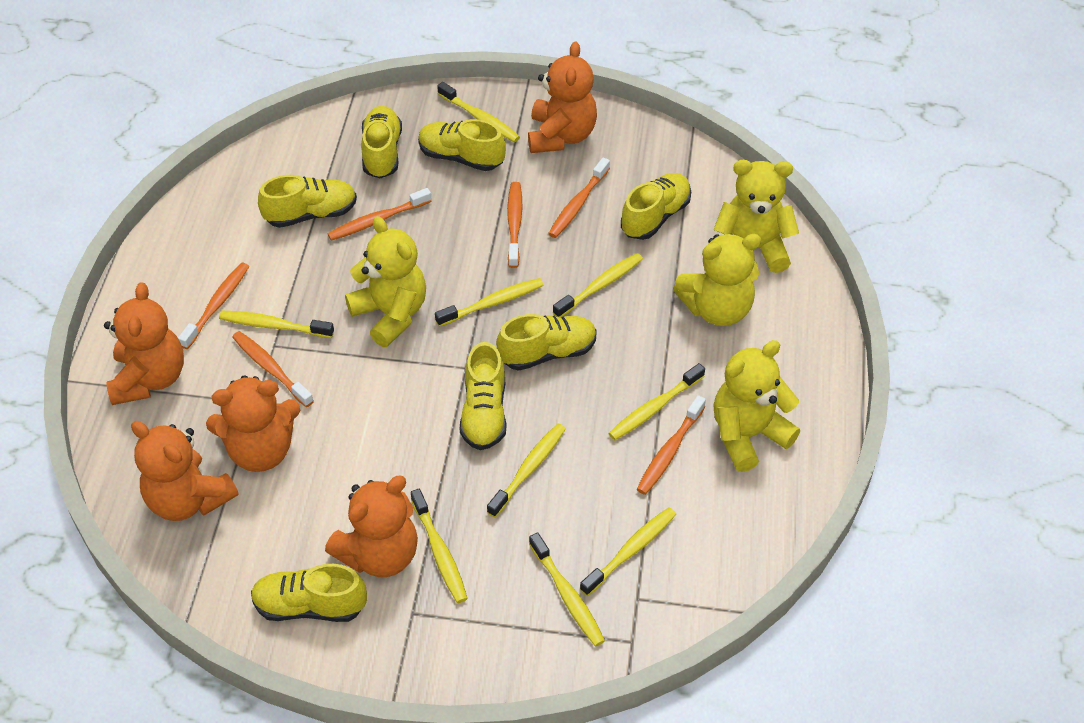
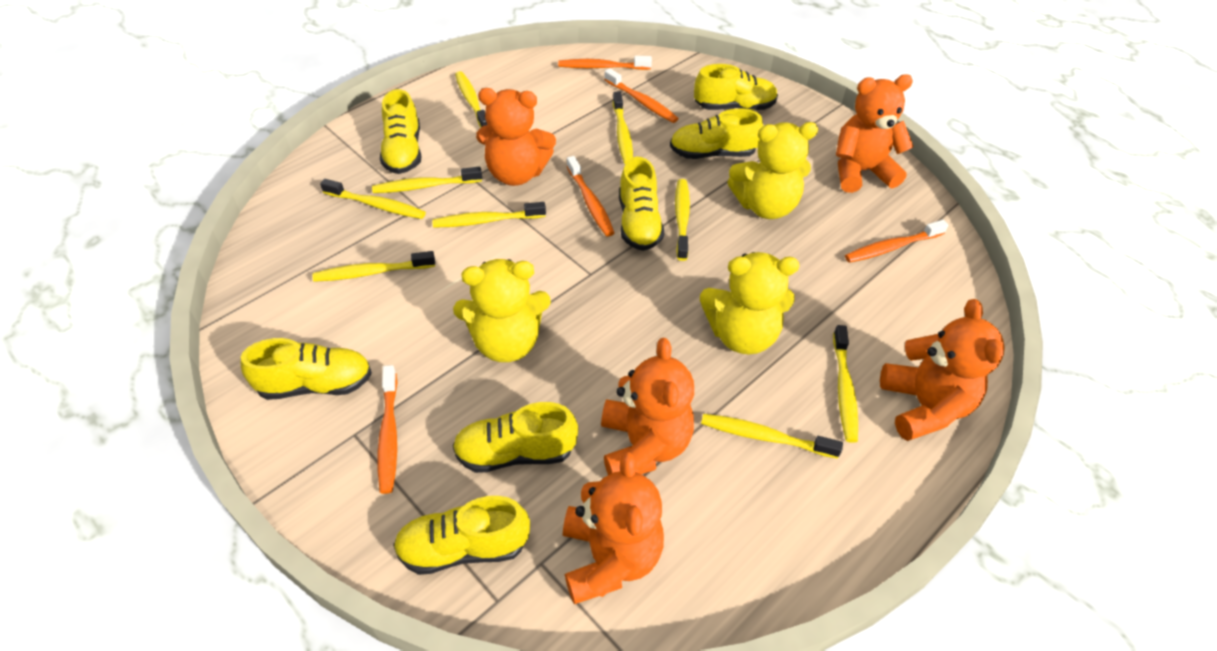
orange toothbrush: 6 -> 5
yellow teddy bear: 4 -> 3

